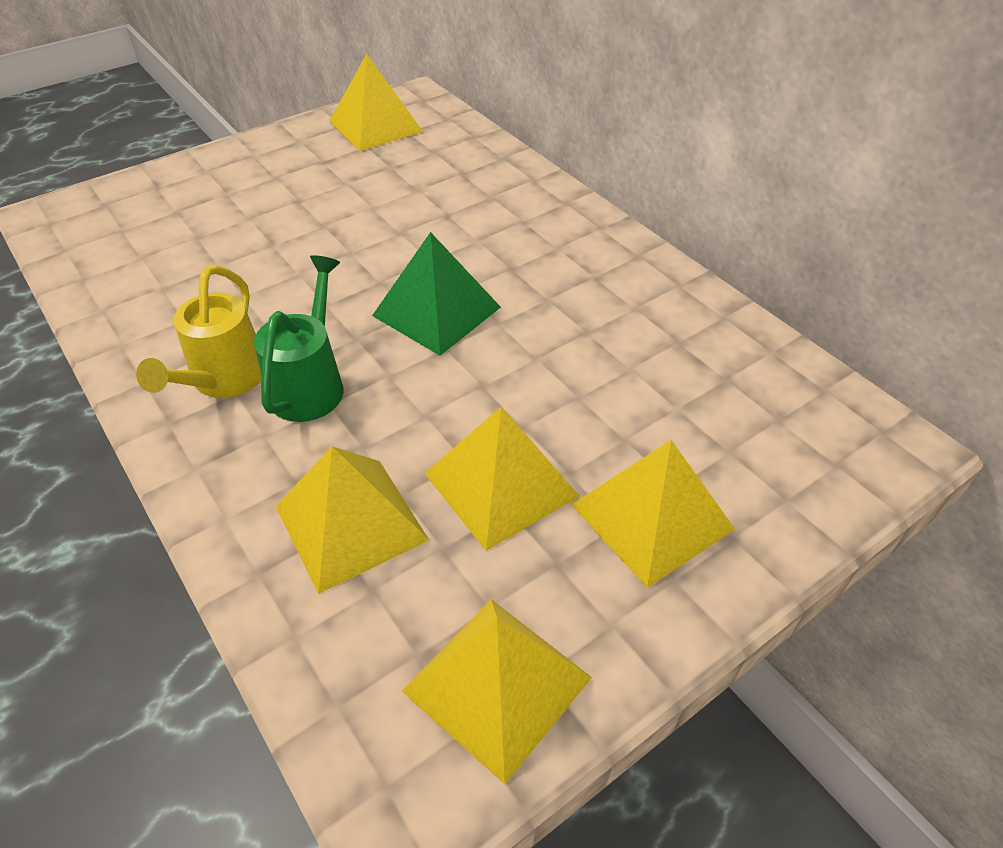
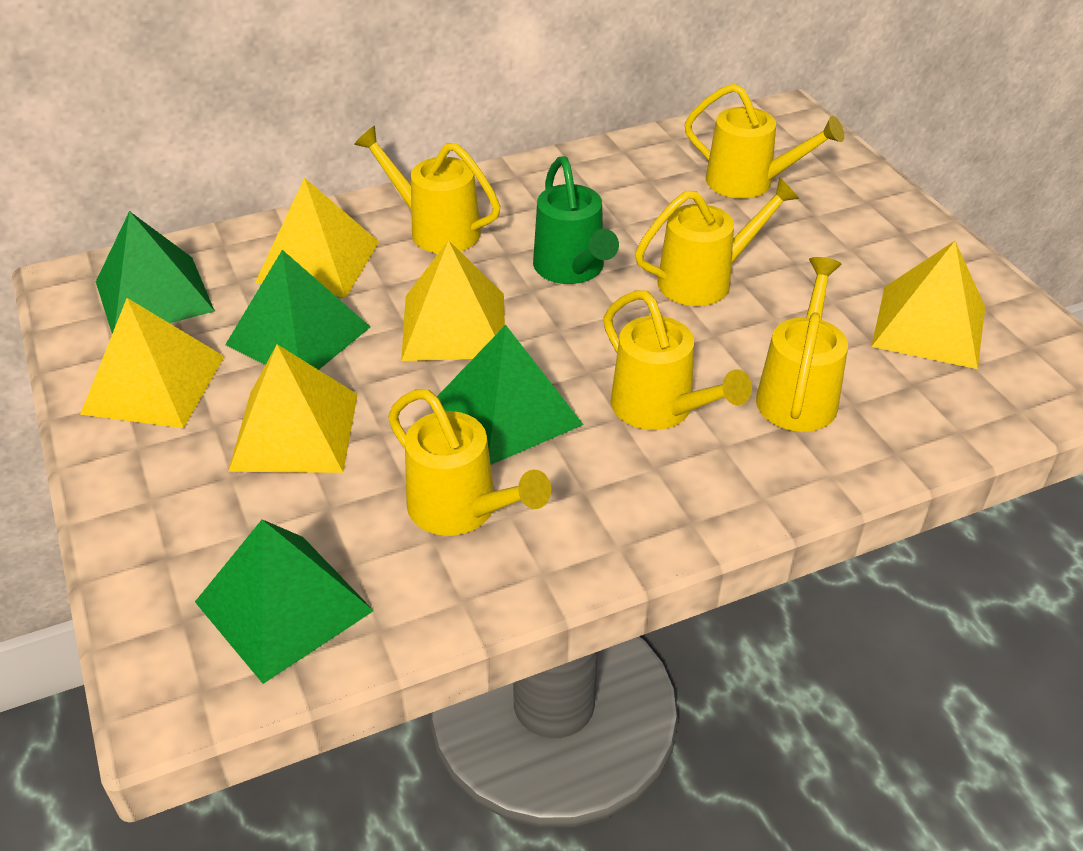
green pyramid: 1 -> 4
yellow watering can: 1 -> 6

